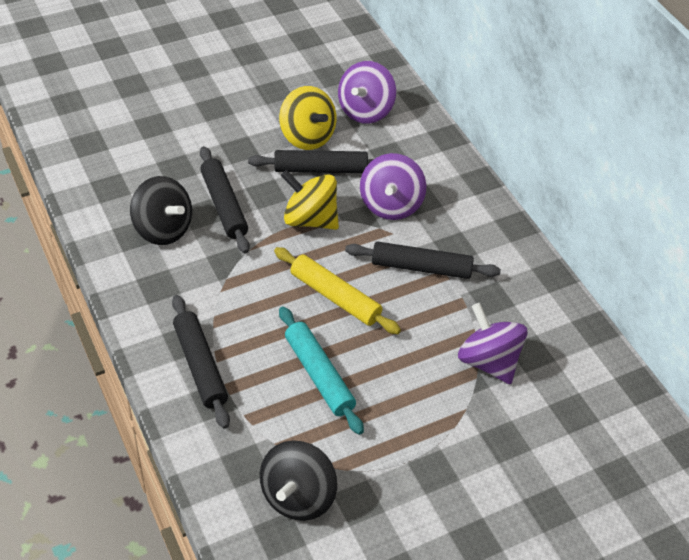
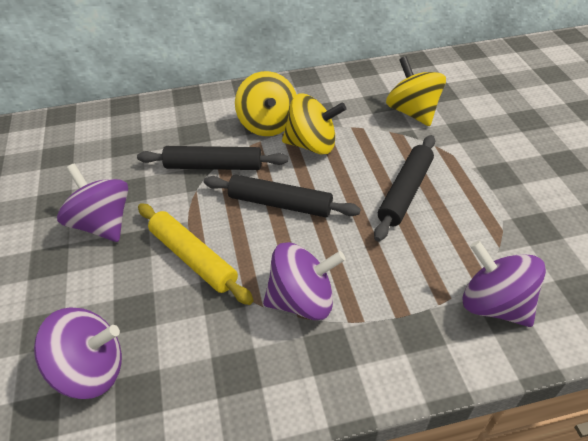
black rolling pin: 4 -> 3
black spinning top: 2 -> 0
purple spinning top: 3 -> 4
turquoise rolling pin: 1 -> 0
yellow spinning top: 2 -> 3

